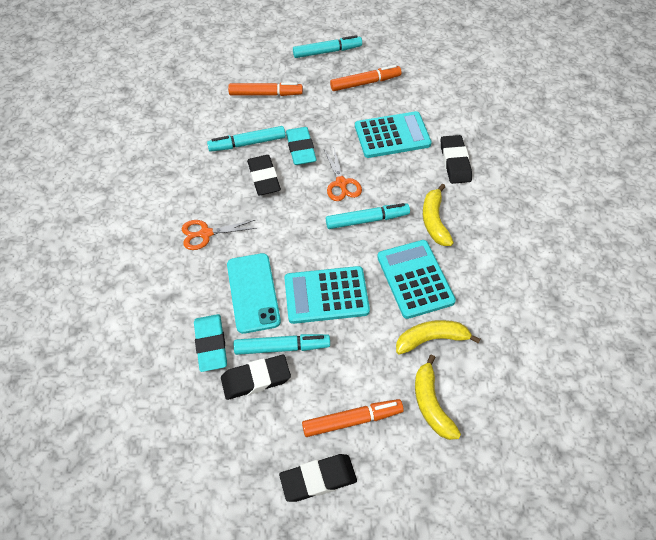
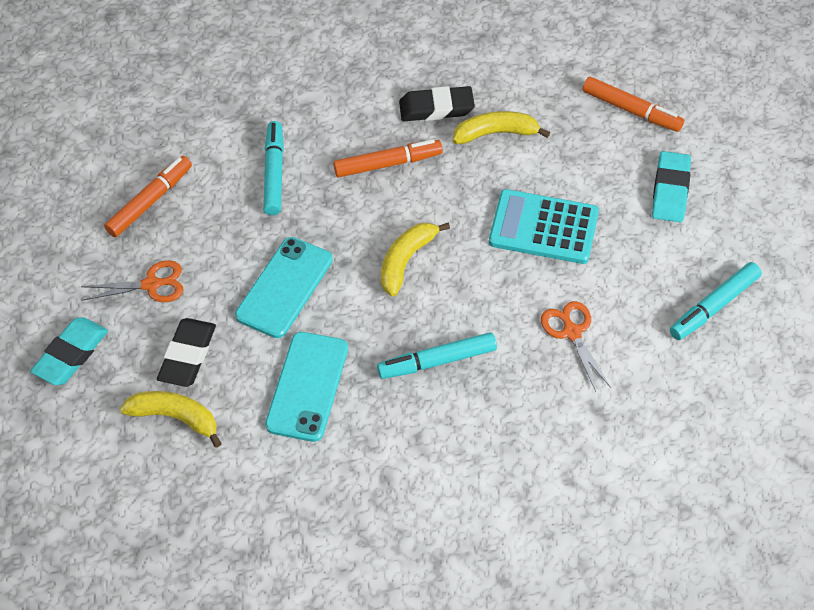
black eraser: 4 -> 2
turquoise calculator: 3 -> 1
turquoise marker: 4 -> 3
turquoise phone: 1 -> 2

